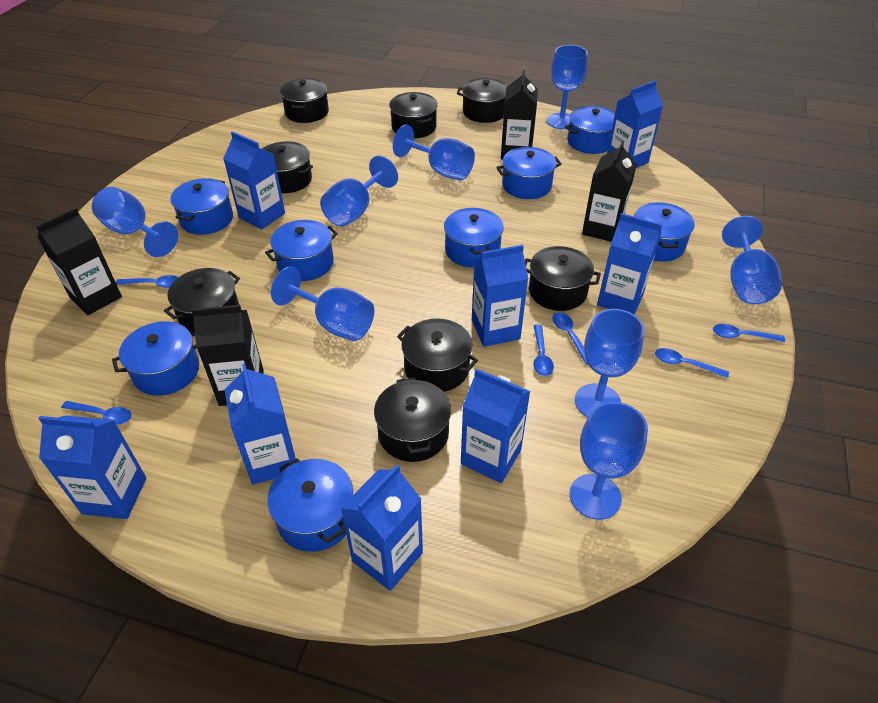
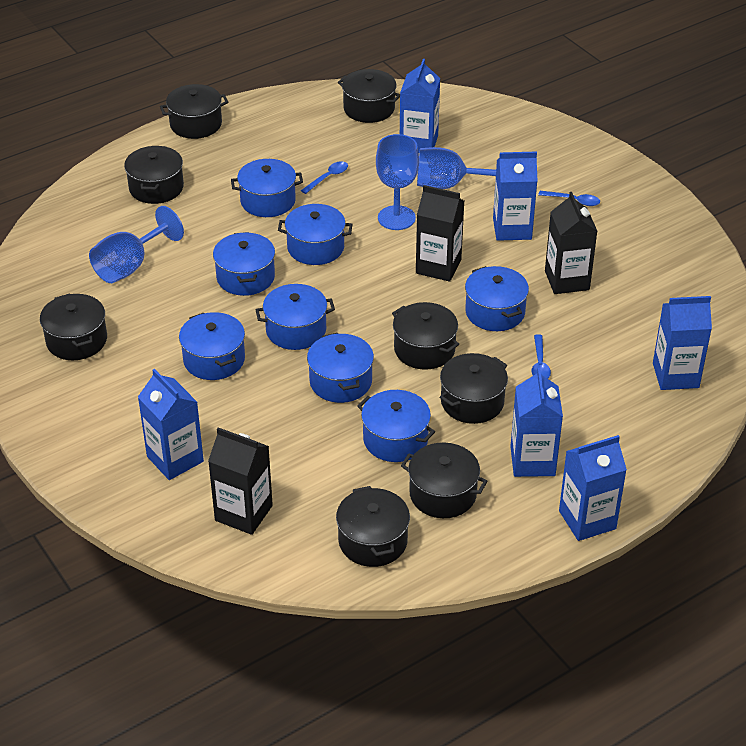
black carton: 4 -> 3
blue carton: 8 -> 6
blue goblet: 8 -> 3
blue spoon: 6 -> 3

